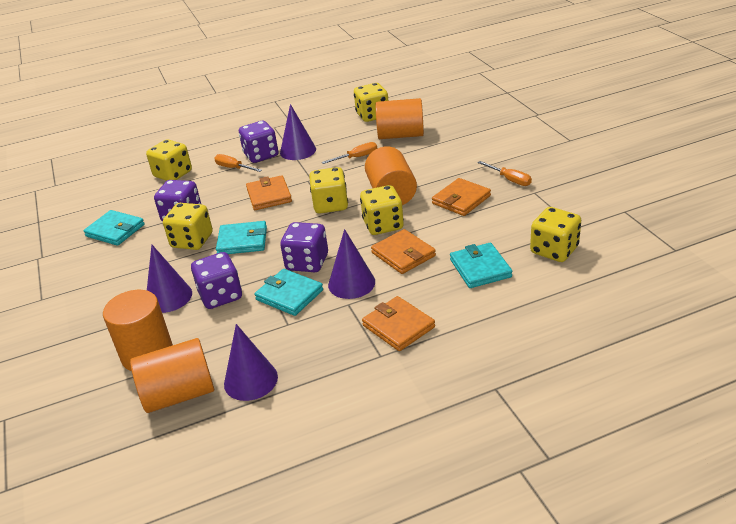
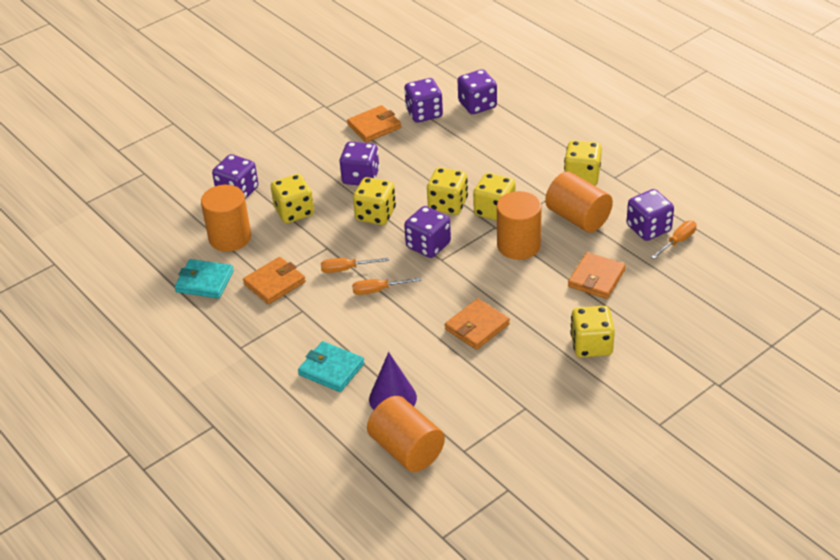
purple cone: 4 -> 1
purple dice: 4 -> 6
turquoise wallet: 4 -> 2

